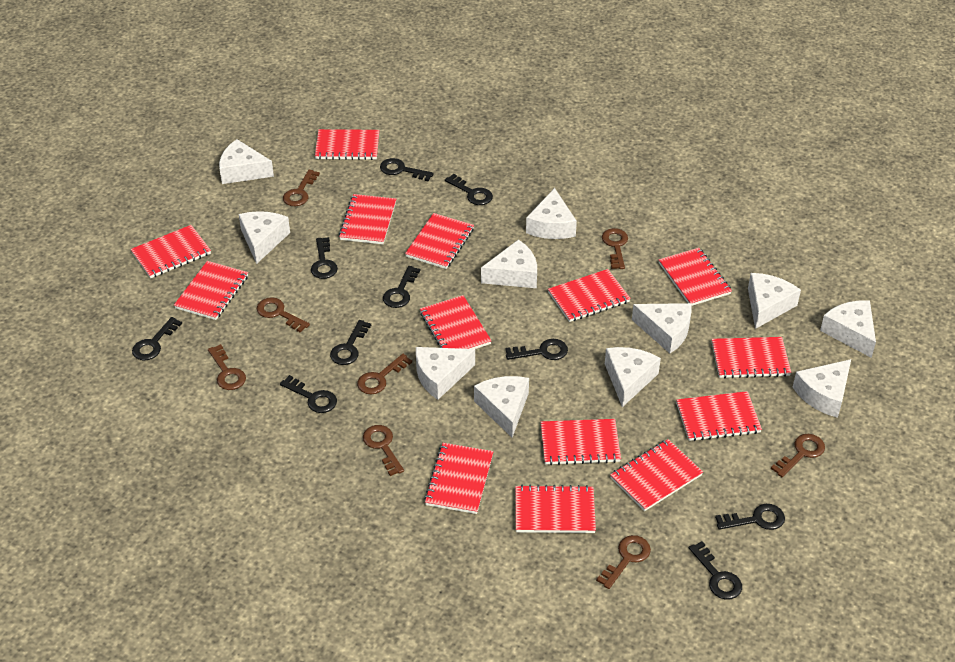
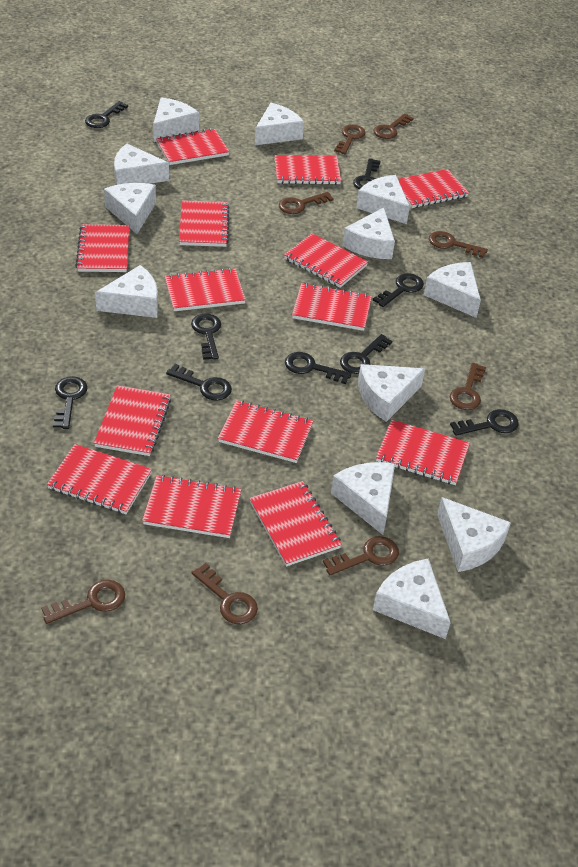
black key: 10 -> 9
white cheese: 11 -> 12

